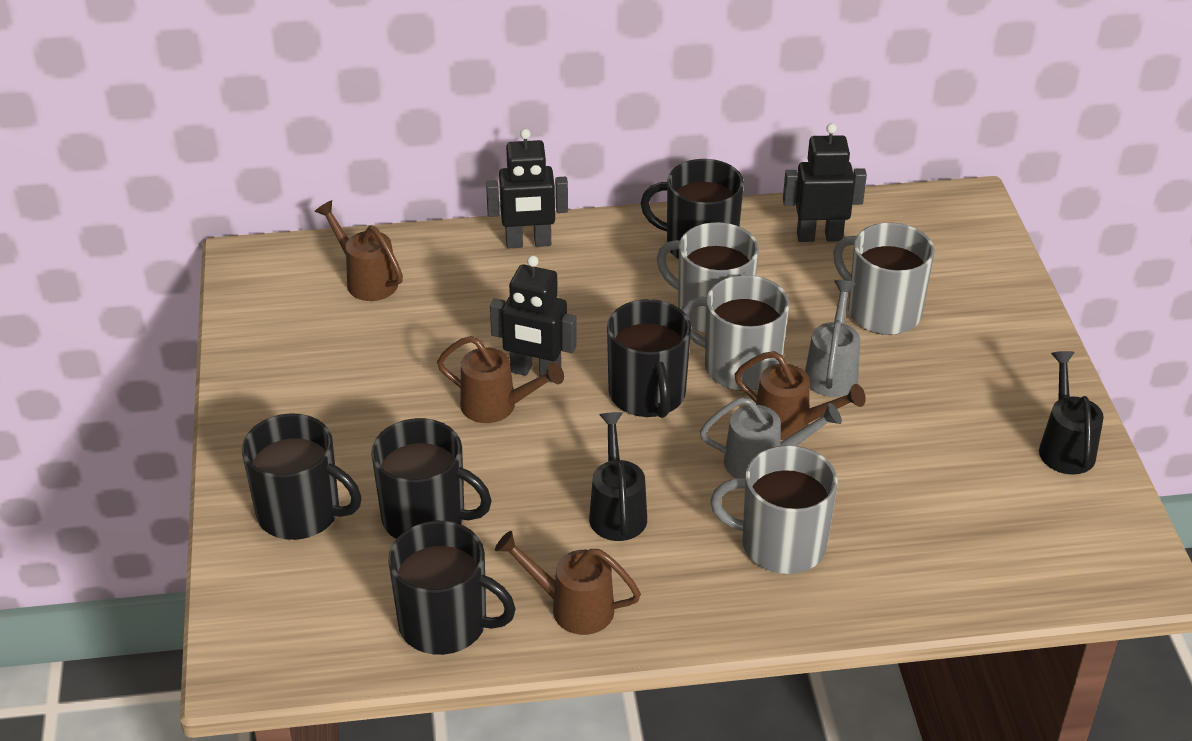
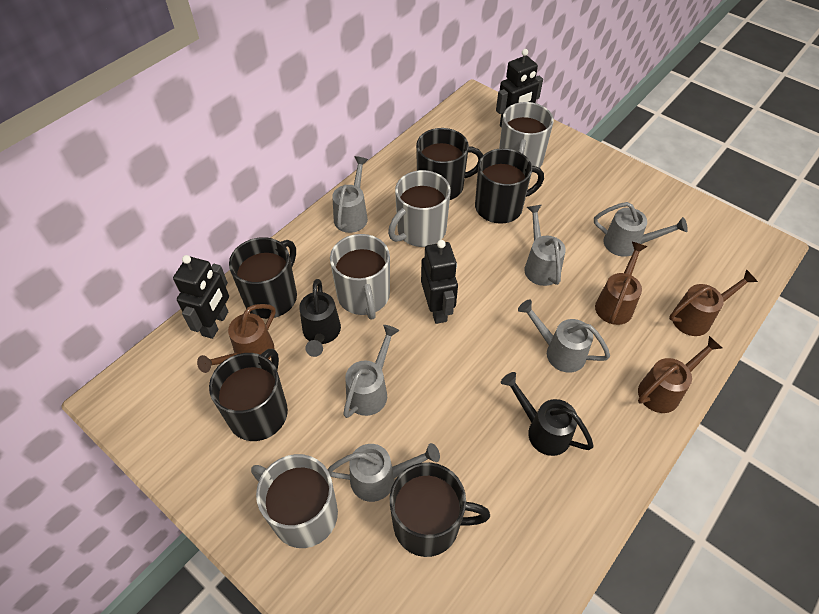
grey watering can: 2 -> 6

